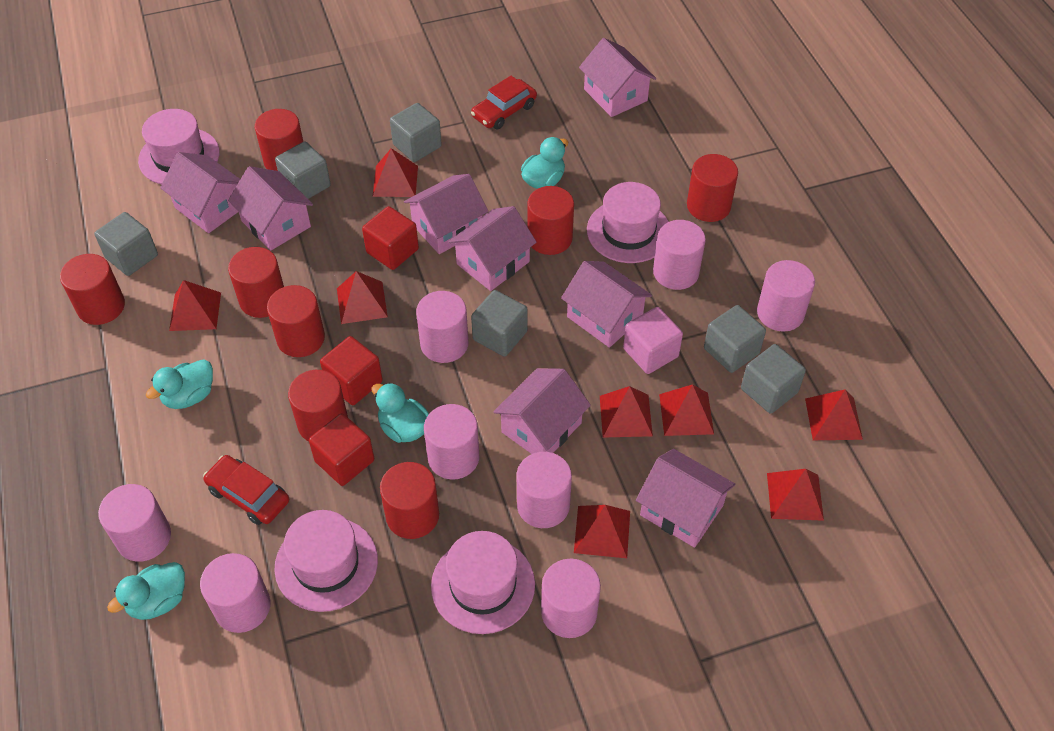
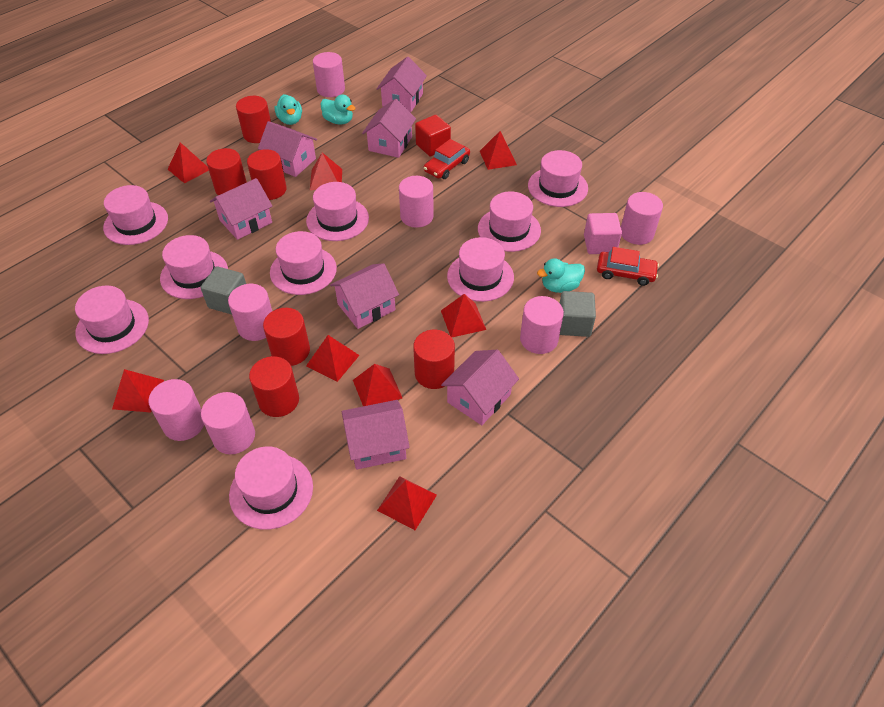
grey cube: 6 -> 2
pink cylinder: 8 -> 7
pink hat: 4 -> 9
pink house: 8 -> 7
red cube: 3 -> 1
red cylinder: 8 -> 6
turquoise duck: 4 -> 3

